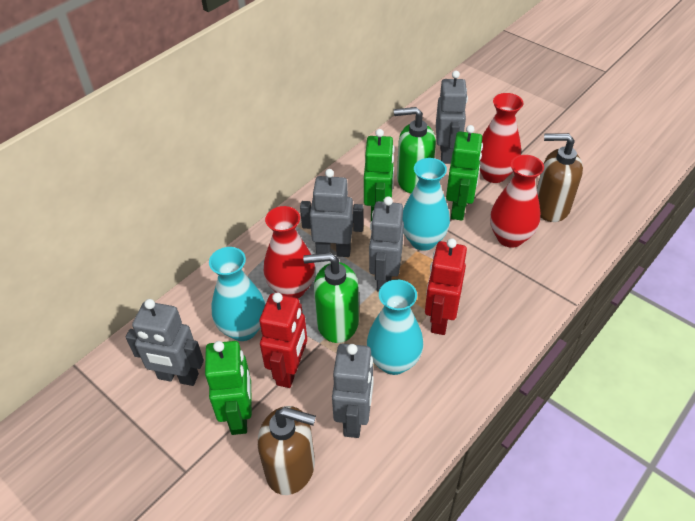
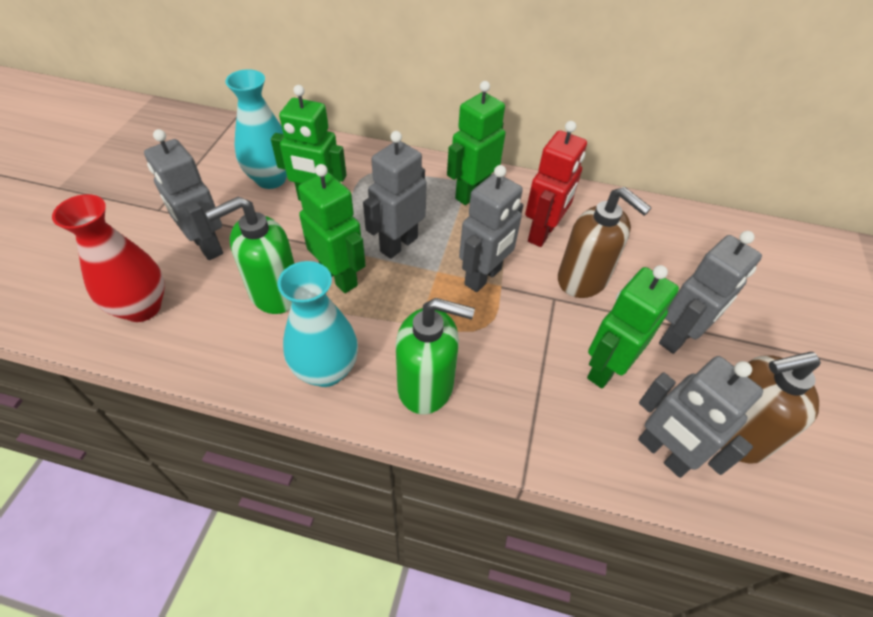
green robot: 3 -> 4
red robot: 2 -> 1
red vase: 3 -> 1
turquoise vase: 3 -> 2

